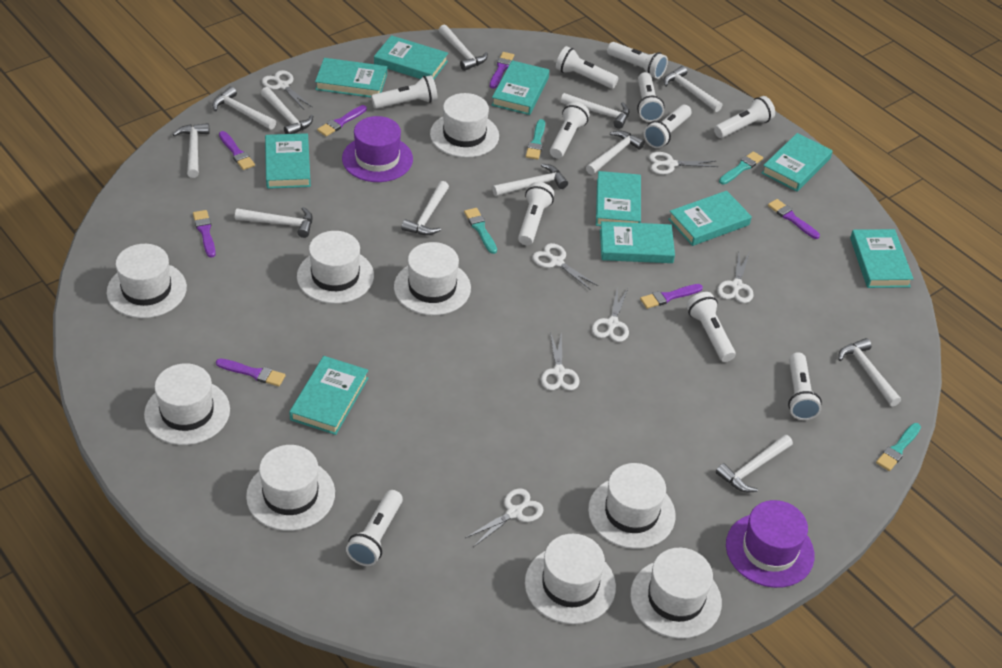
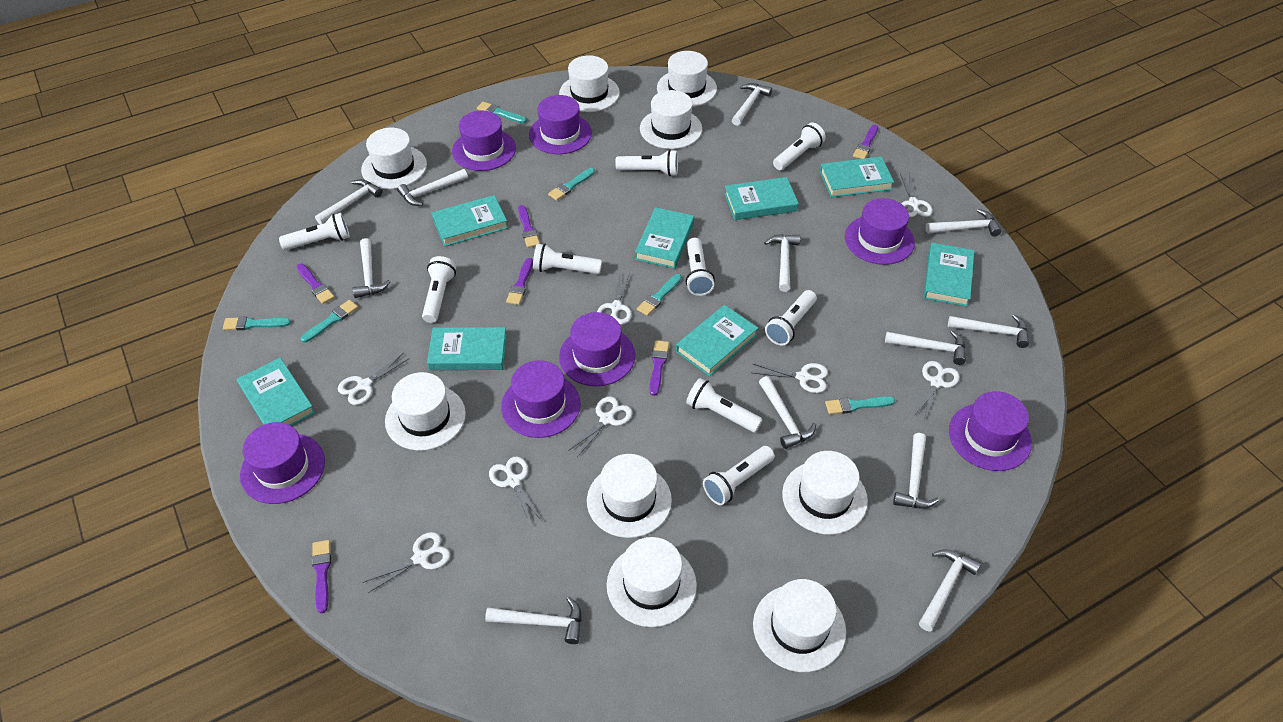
purple brush: 7 -> 6
purple hat: 2 -> 7
turquoise book: 10 -> 8
turquoise brush: 4 -> 6
white flashlight: 11 -> 9
white scissors: 7 -> 8

